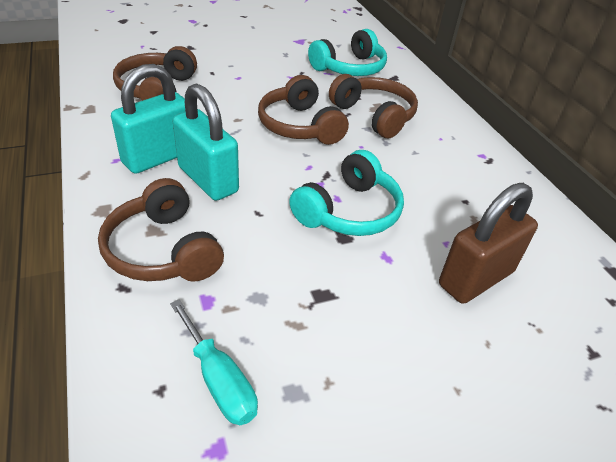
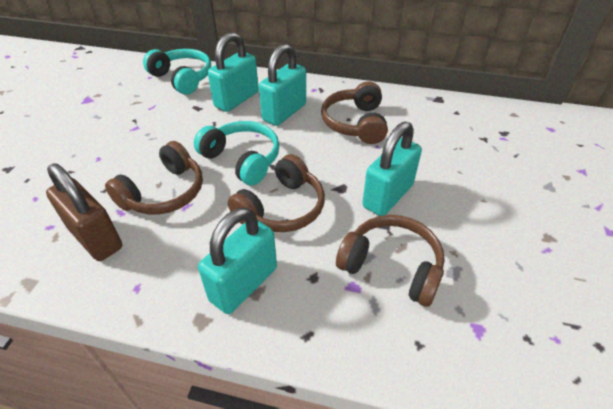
turquoise padlock: 2 -> 4
turquoise screwdriver: 1 -> 0

